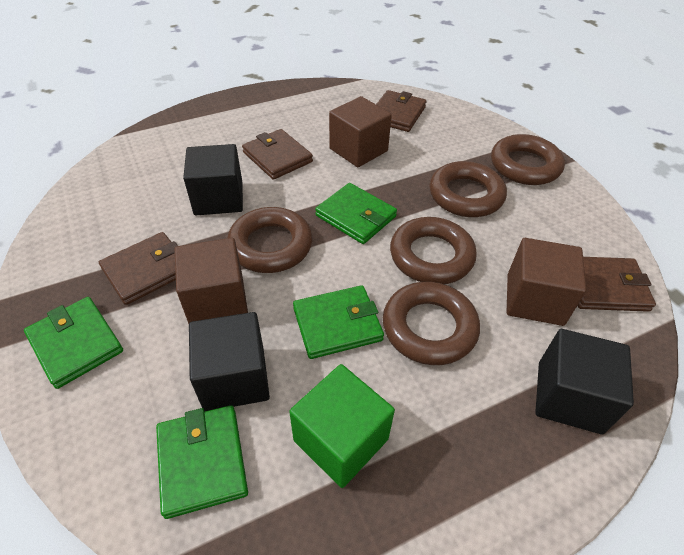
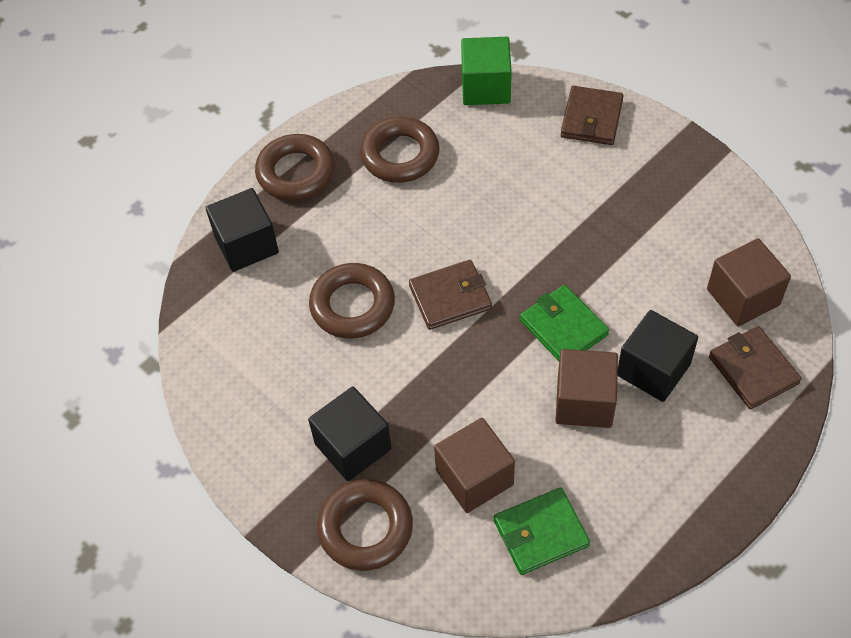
brown ring: 5 -> 4
brown wallet: 4 -> 3
green wallet: 4 -> 2

